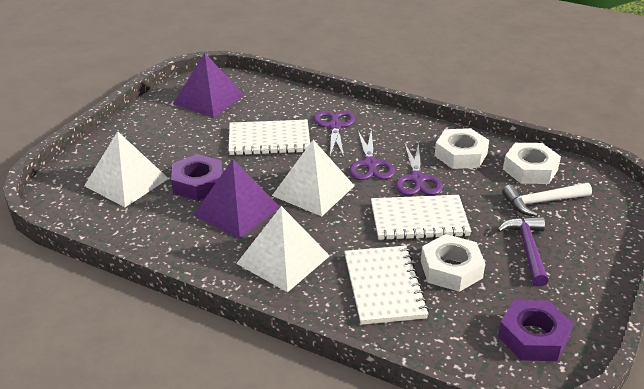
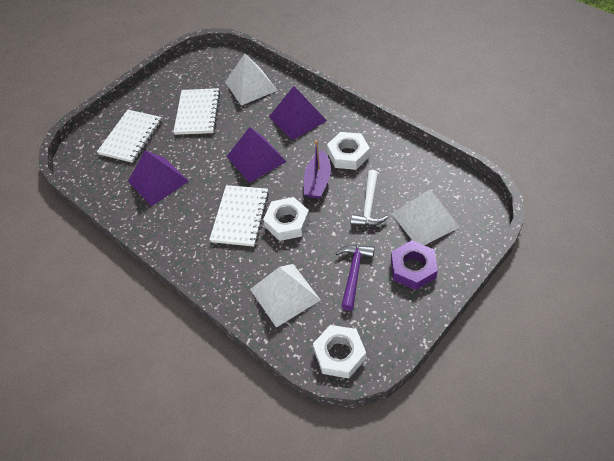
purple boat: 0 -> 1
purple nut: 2 -> 1
purple pyramid: 2 -> 3
purple scissors: 3 -> 0

